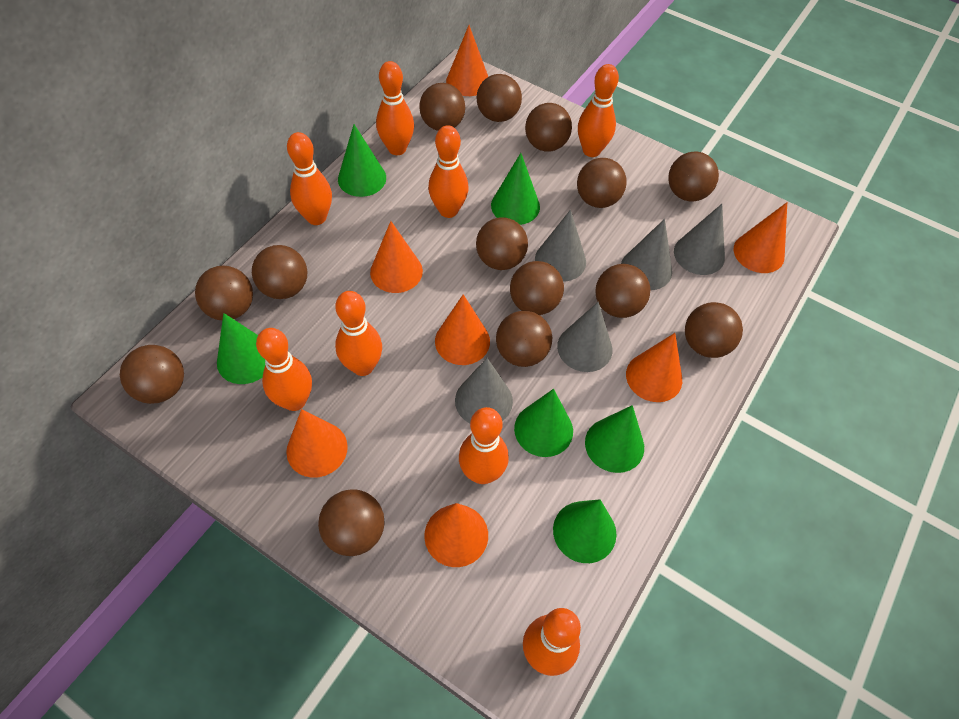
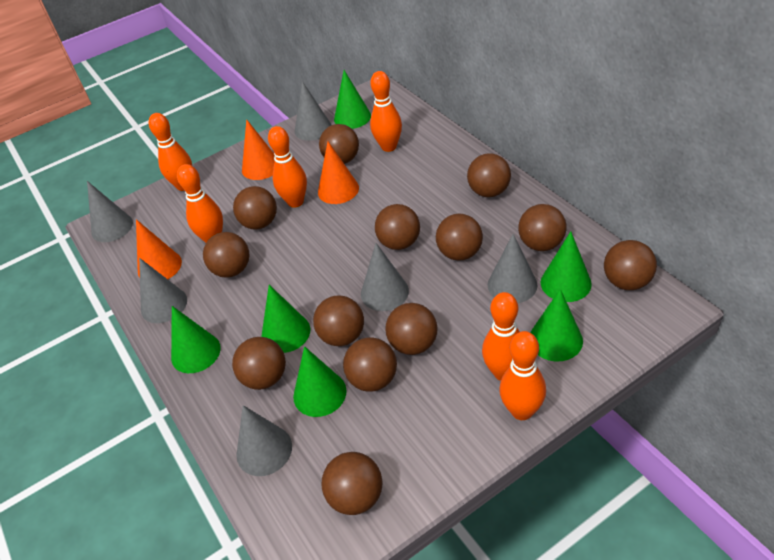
brown ball: 14 -> 13
grey cone: 5 -> 6
orange bowling pin: 8 -> 6
orange cone: 7 -> 3

